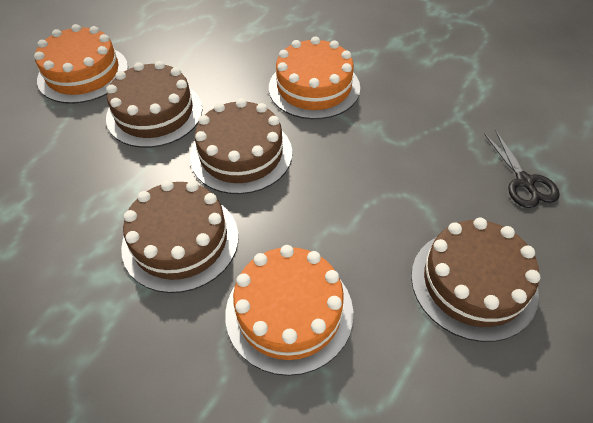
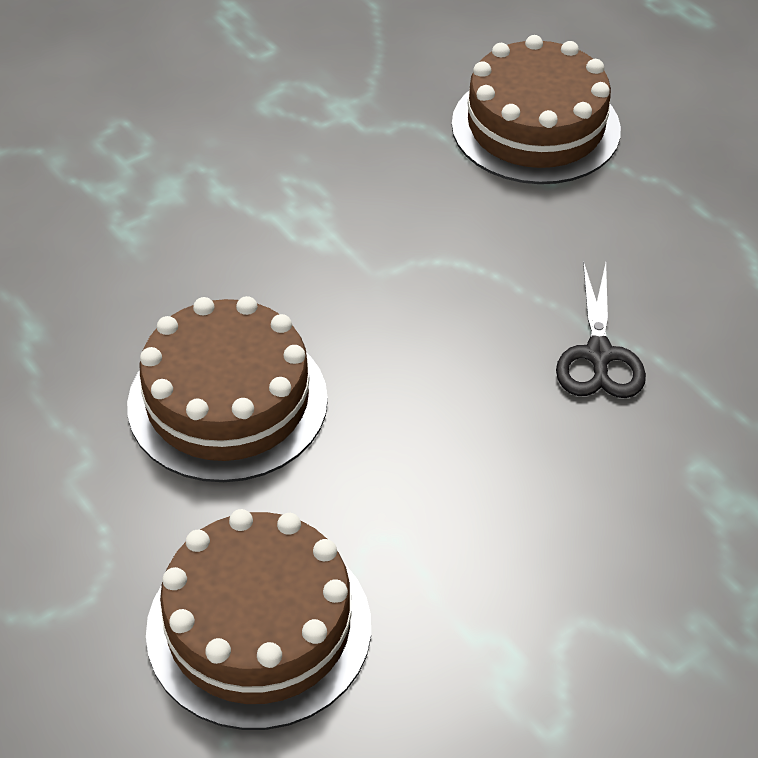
brown cake: 4 -> 3
orange cake: 3 -> 0

